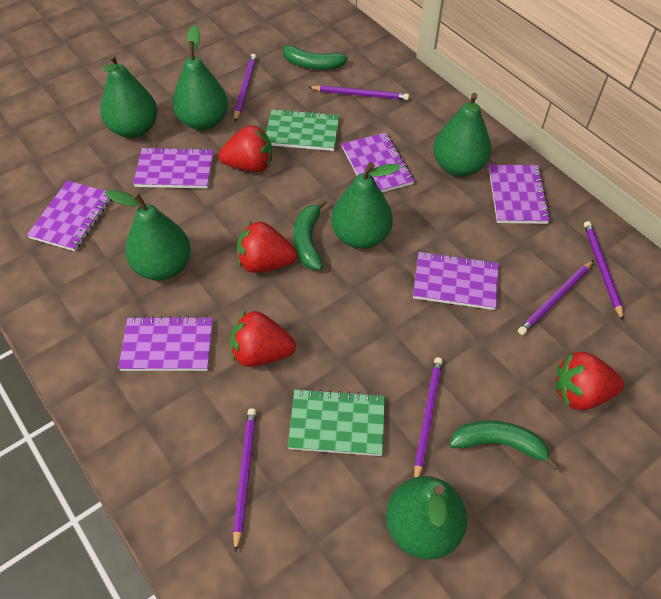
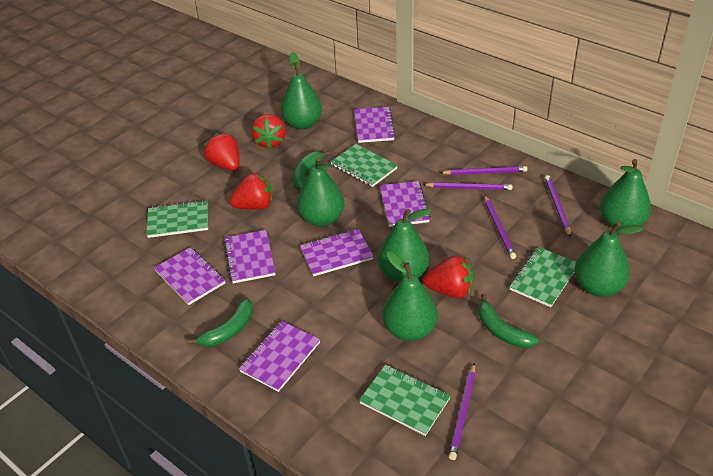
green notebook: 2 -> 4
purple pencil: 6 -> 5

